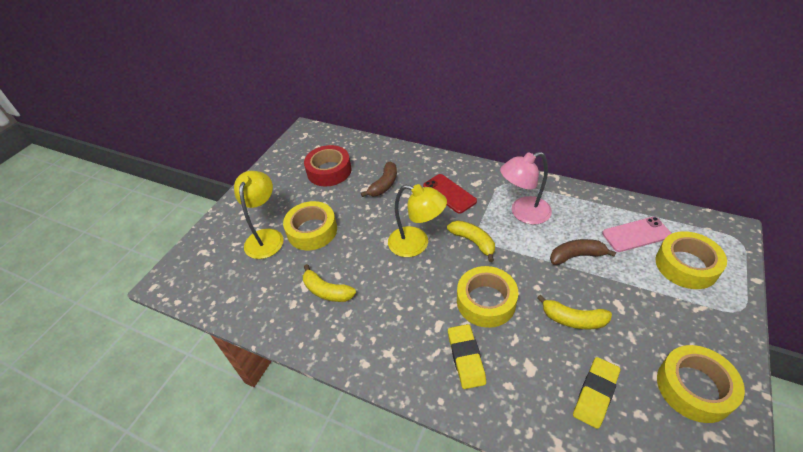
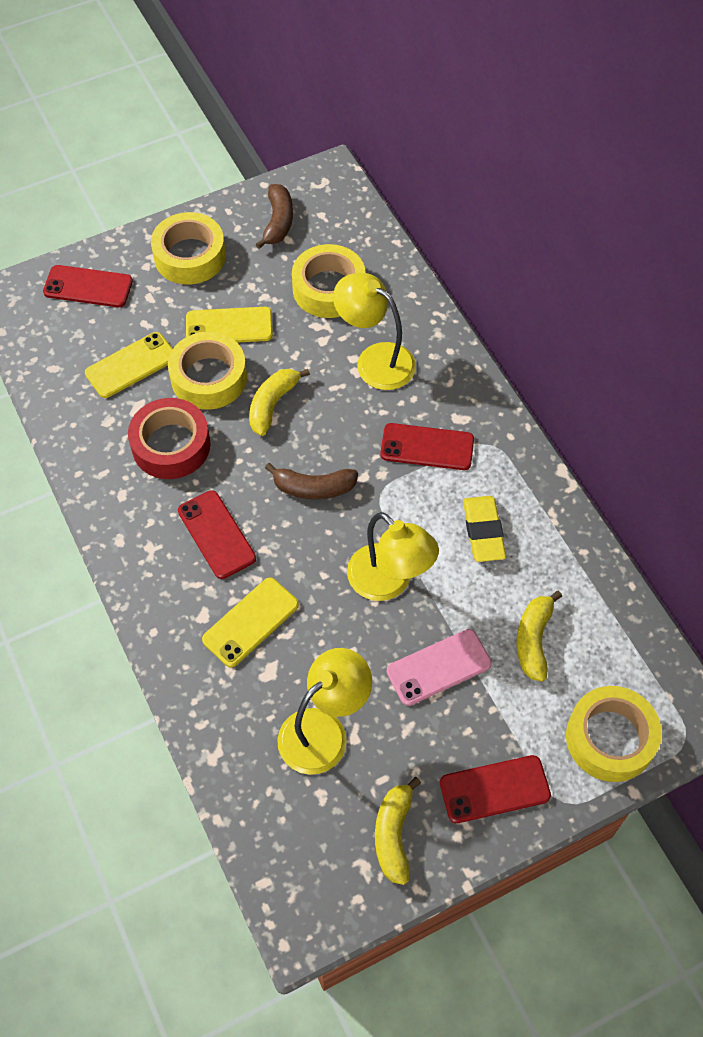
pink lamp: 1 -> 0
red phone: 1 -> 4
yellow eraser: 2 -> 1
yellow lamp: 2 -> 3
yellow phone: 0 -> 3

